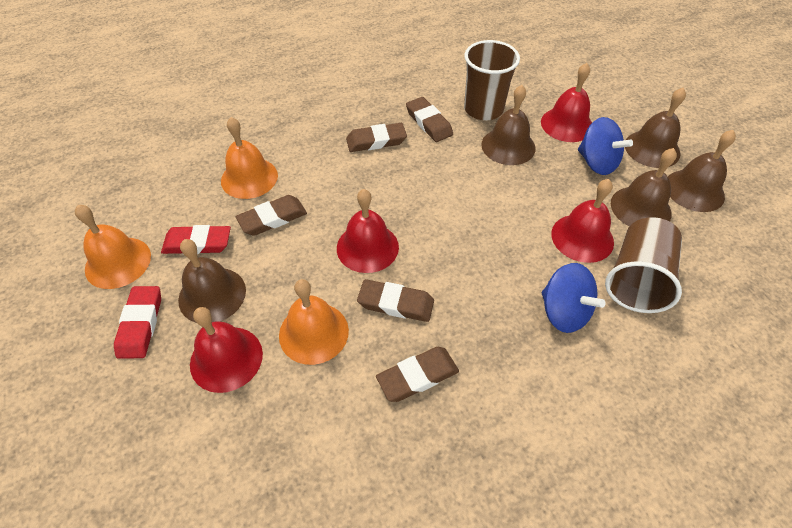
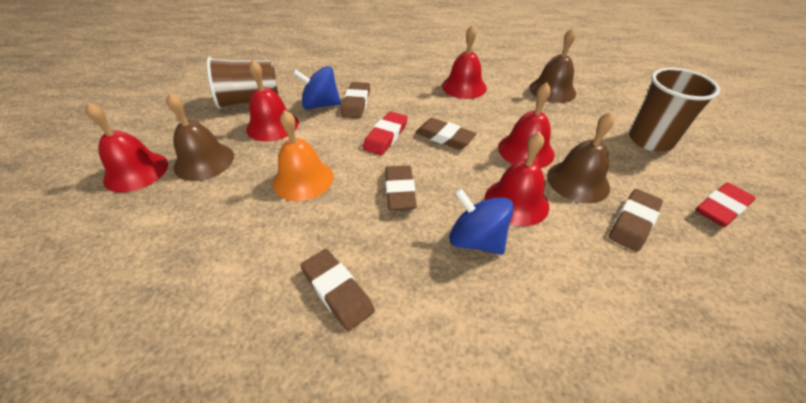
brown bell: 5 -> 3
orange bell: 3 -> 1
red bell: 4 -> 5

